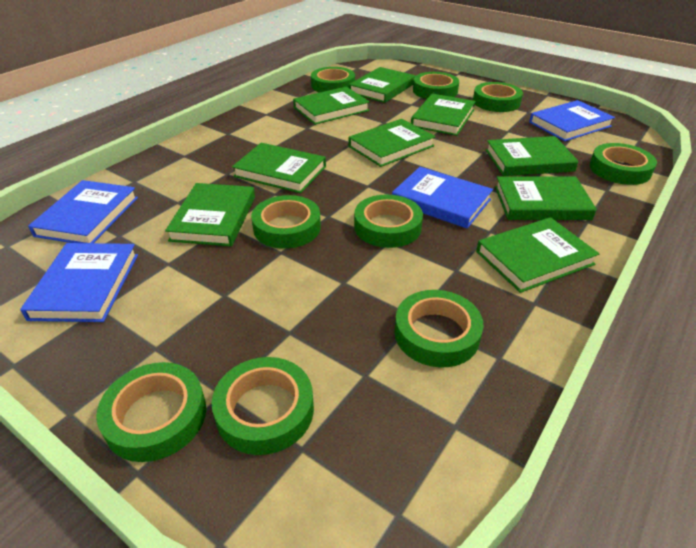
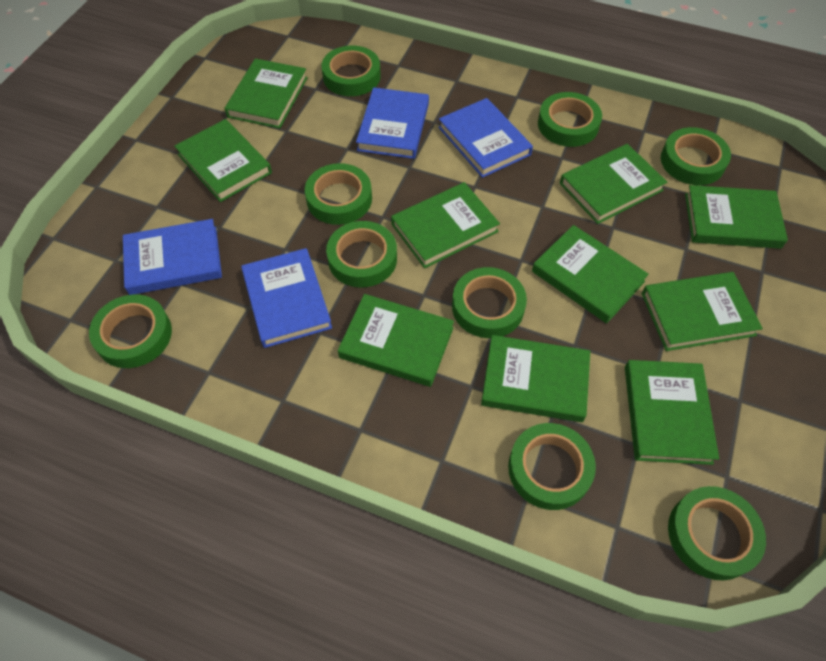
green book: 9 -> 10

